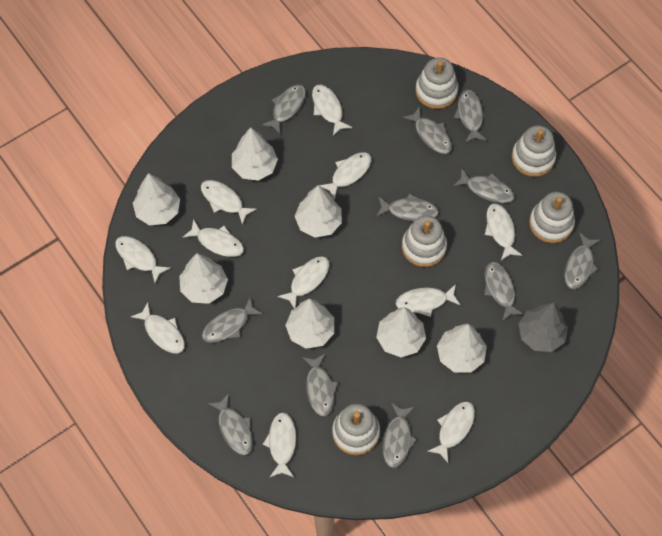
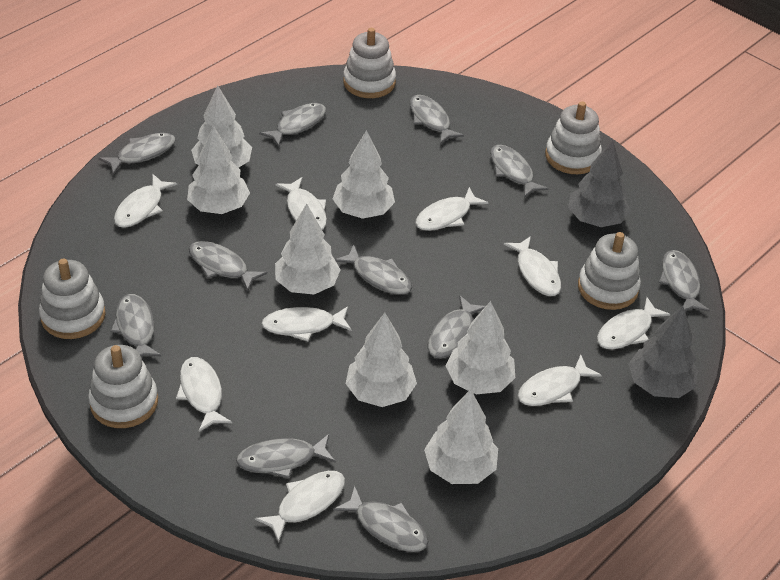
grey tree: 1 -> 2
white fish: 11 -> 9

